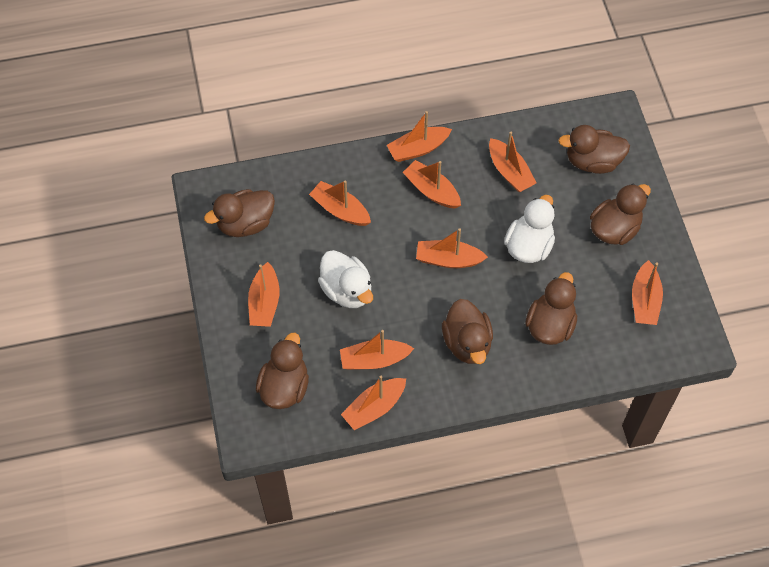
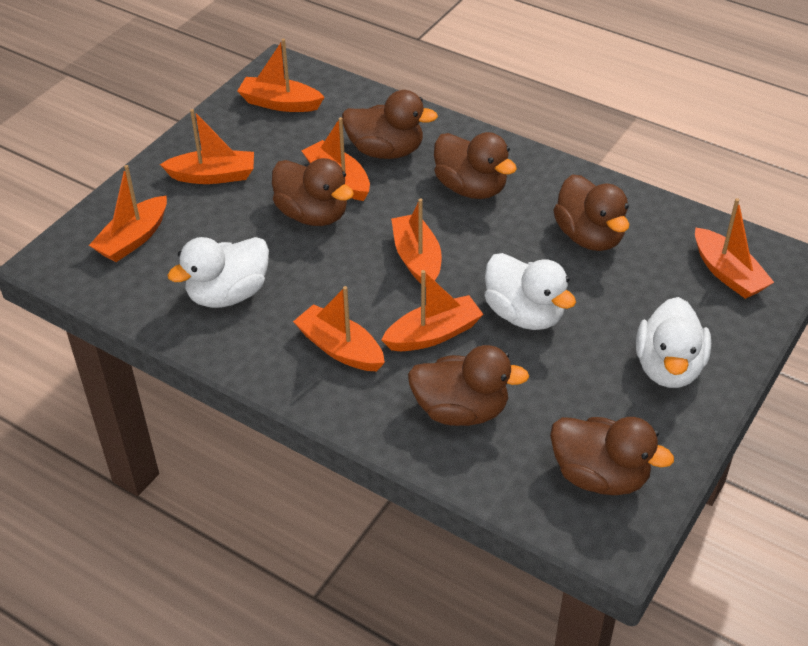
orange boat: 9 -> 8
white duck: 2 -> 3

